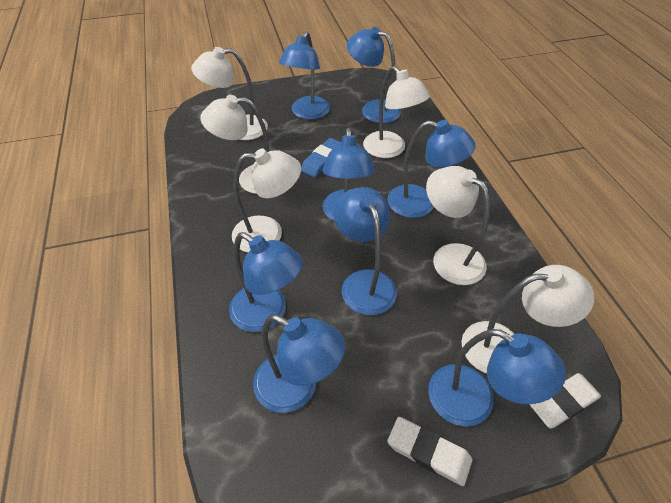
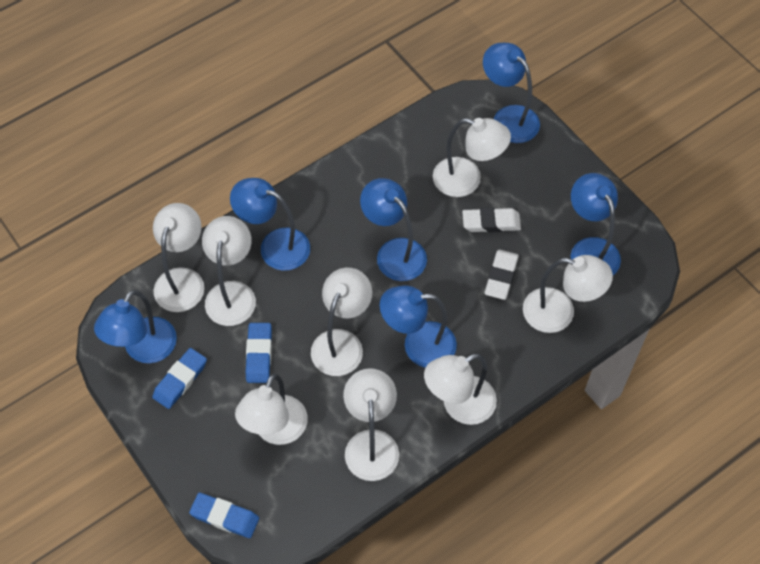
blue eraser: 1 -> 3
blue lamp: 8 -> 6
white lamp: 6 -> 8

